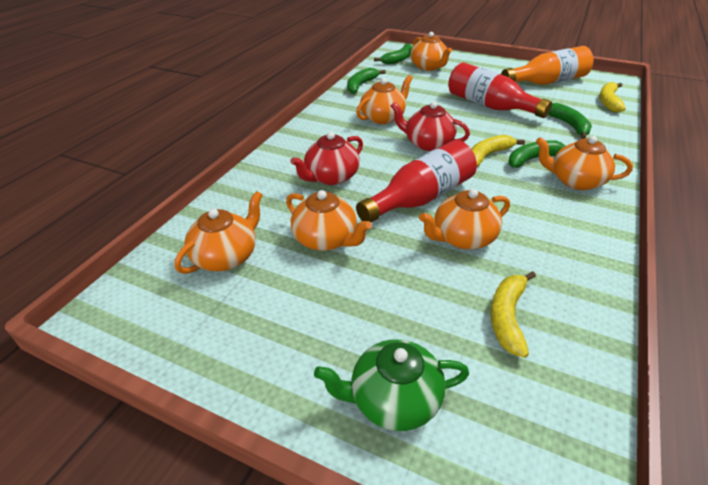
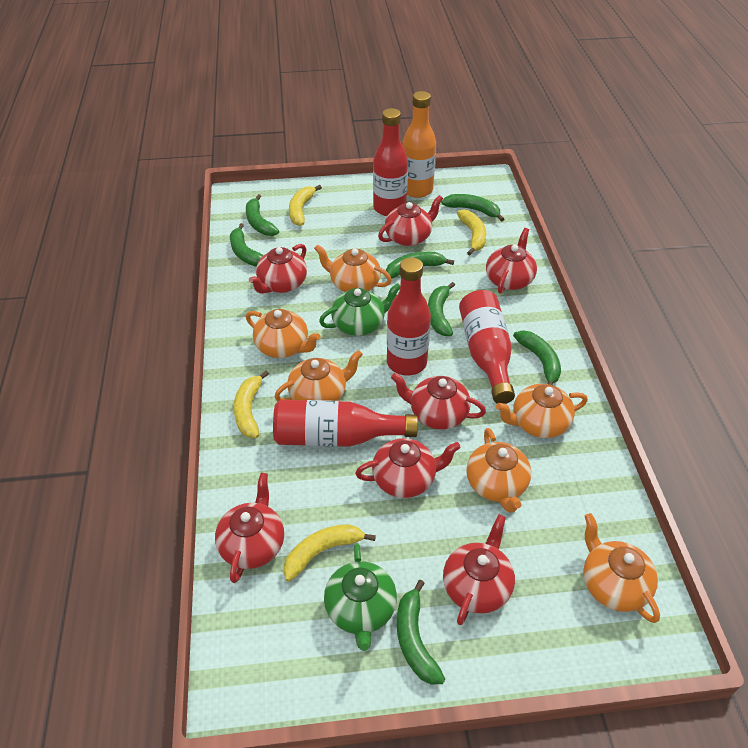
green banana: 4 -> 7
green teapot: 1 -> 2
red bottle: 2 -> 4
red teapot: 2 -> 7
yellow banana: 3 -> 4

